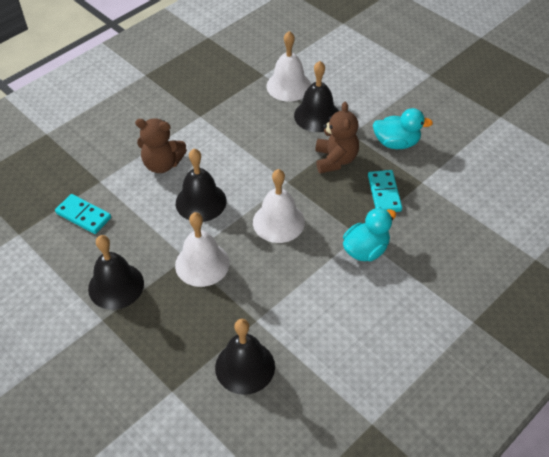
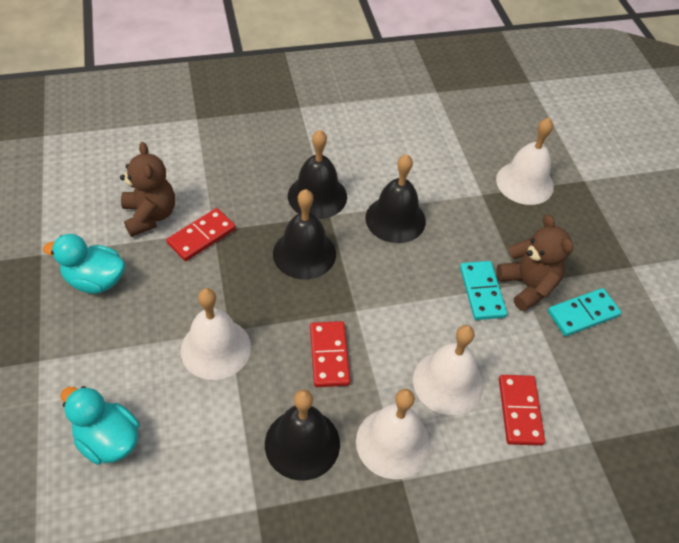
red domino: 0 -> 3
white bell: 3 -> 4

